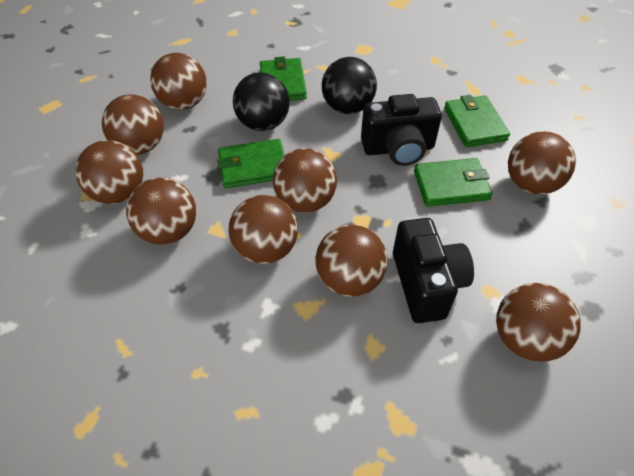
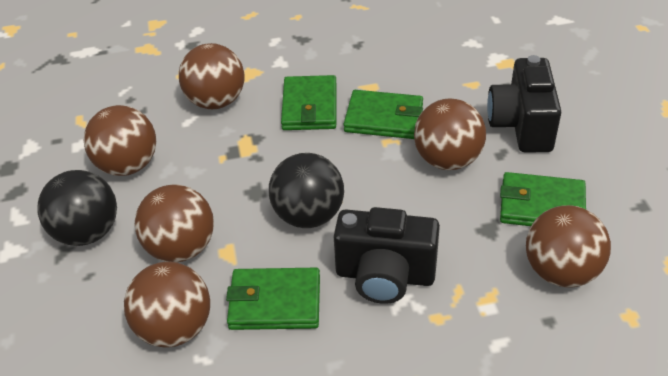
brown ball: 9 -> 6

